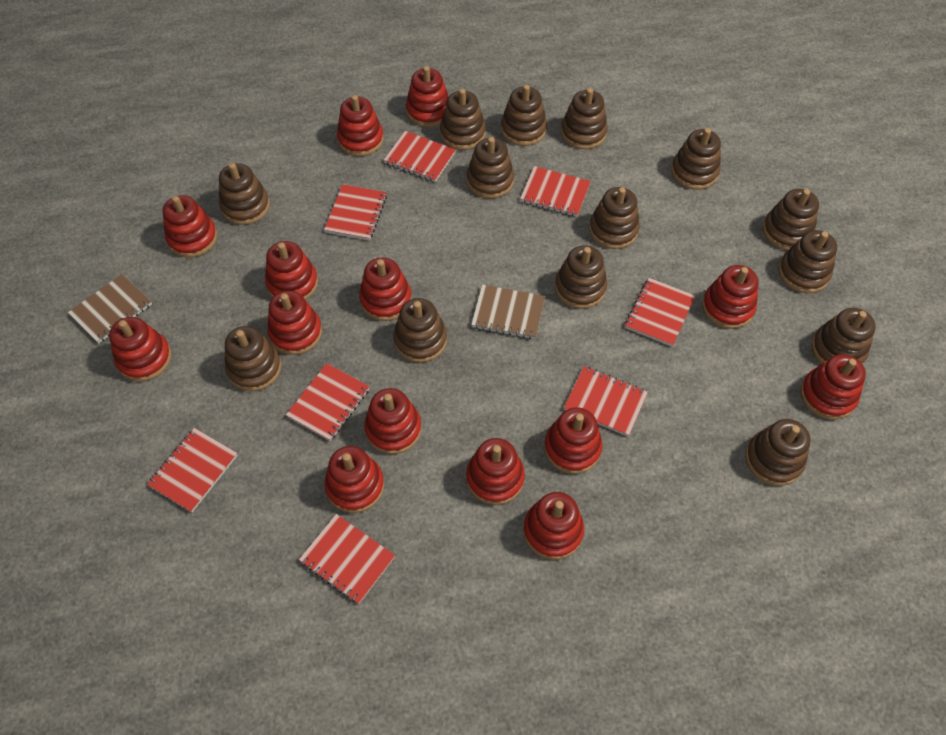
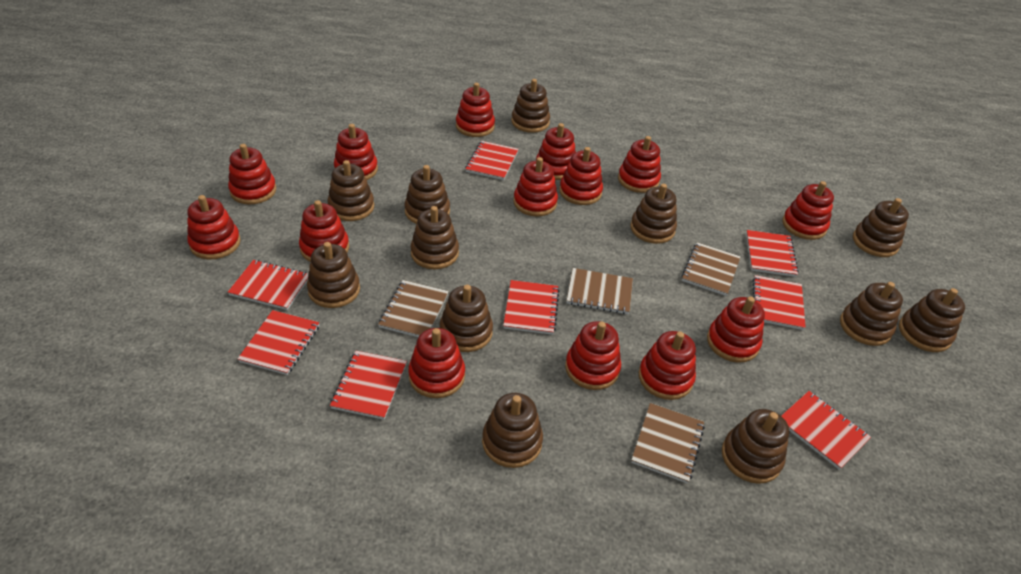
brown notebook: 2 -> 4
brown stacking toy: 14 -> 12

